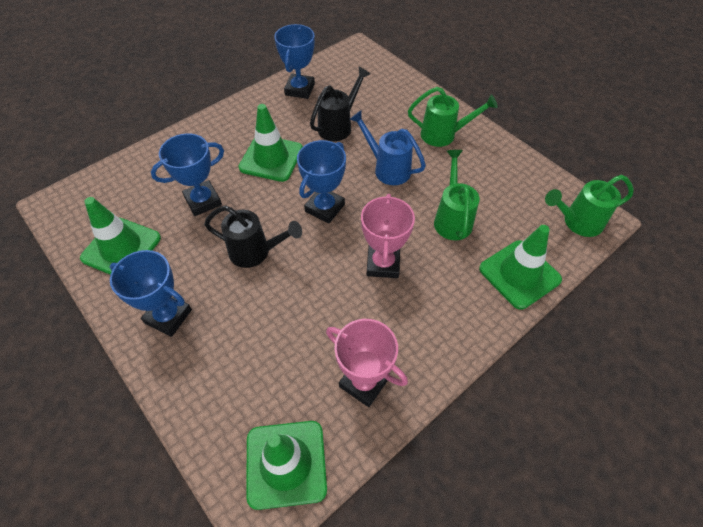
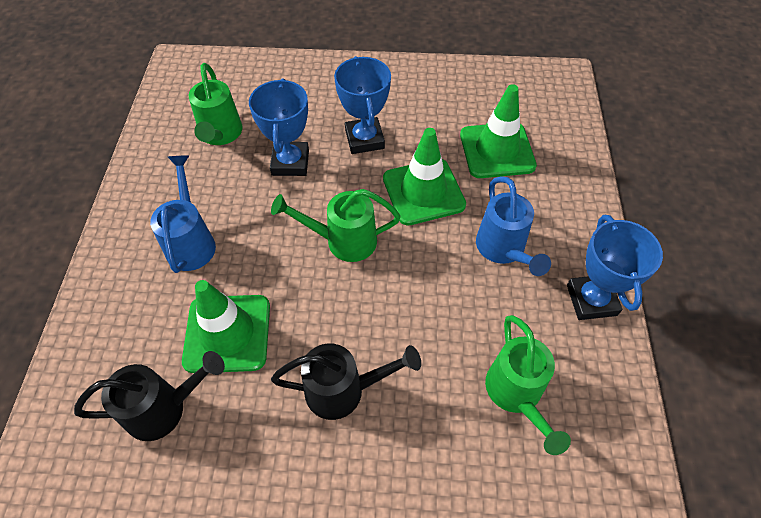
blue trophy: 4 -> 3
blue watering can: 1 -> 2
green traffic cone: 4 -> 3
pink trophy: 2 -> 0

